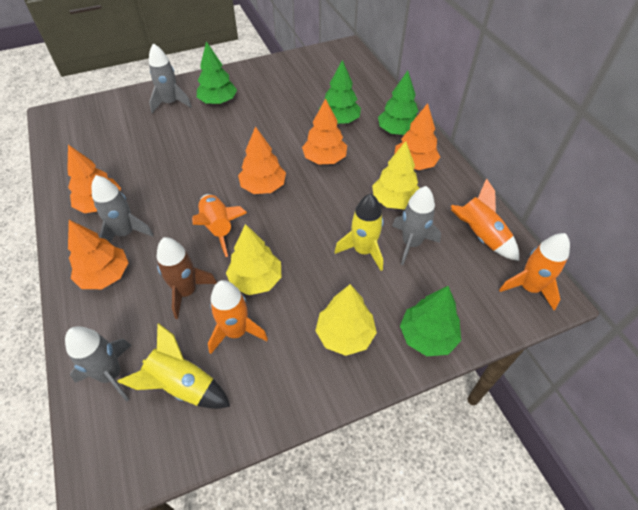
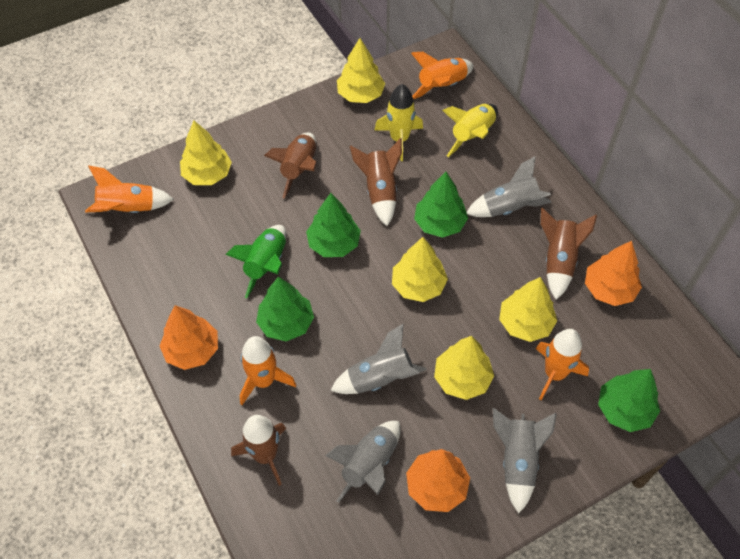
brown rocket: 1 -> 4
green rocket: 0 -> 1
orange tree: 5 -> 3
yellow tree: 3 -> 5

